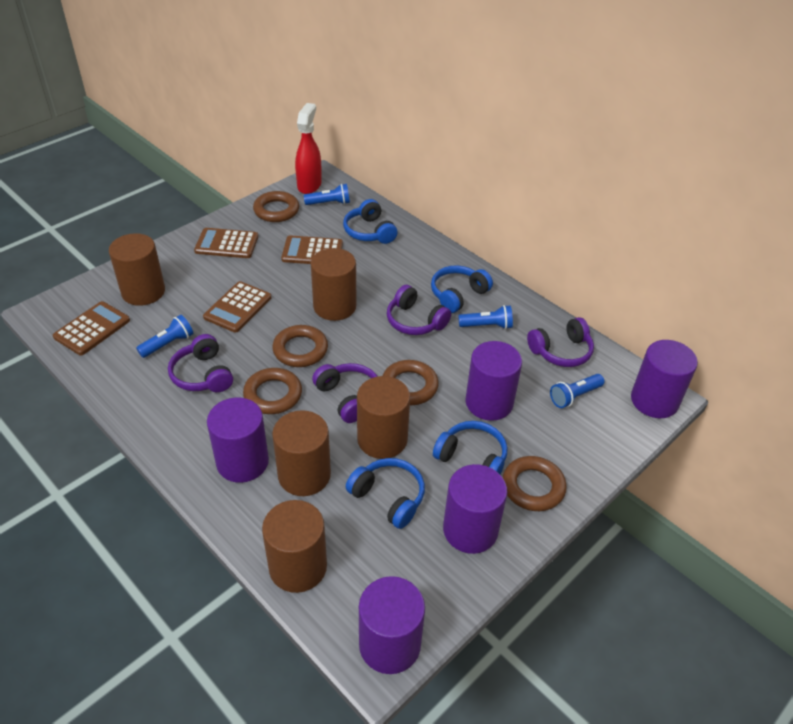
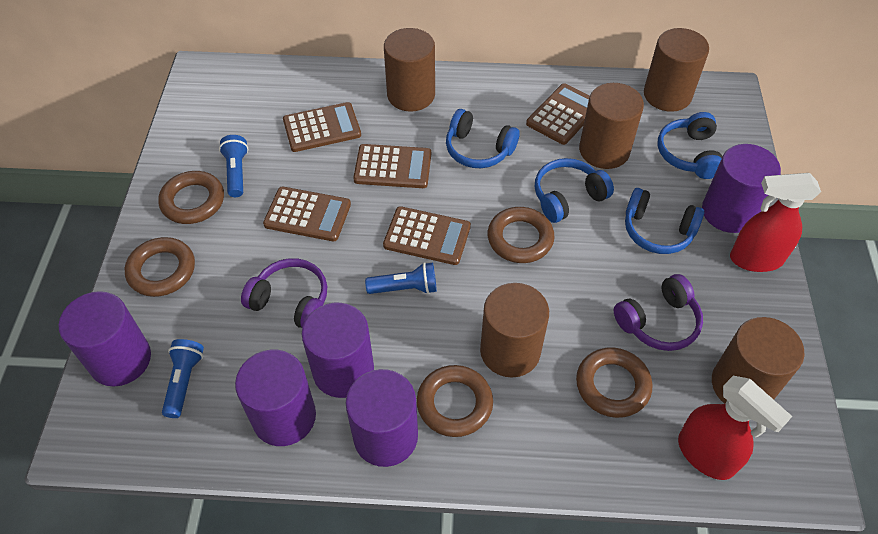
blue flashlight: 4 -> 3
brown calculator: 4 -> 5
purple headphones: 4 -> 2
red spray bottle: 1 -> 2

